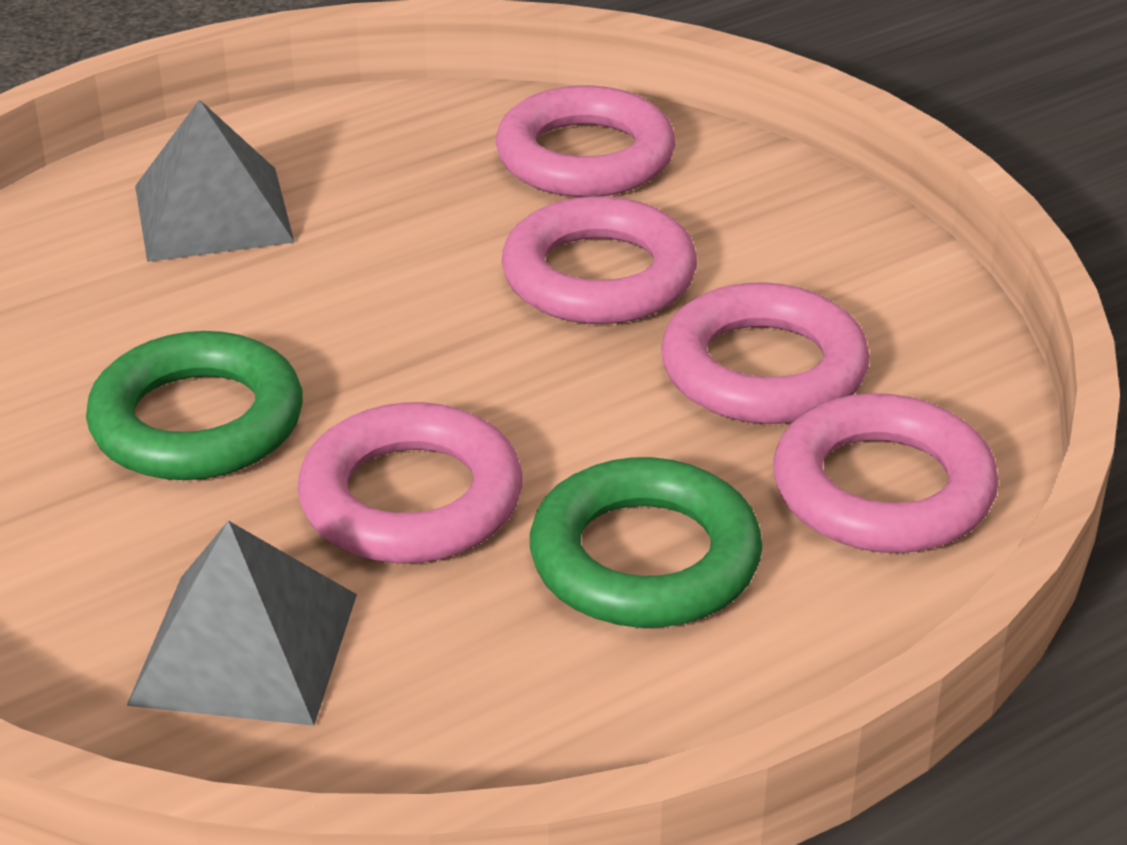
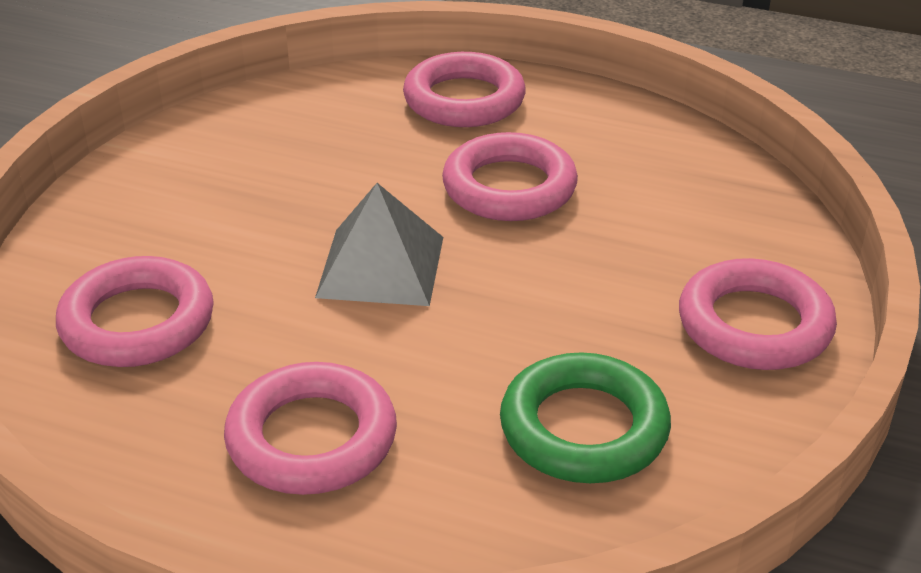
green ring: 2 -> 1
grey pyramid: 2 -> 1

